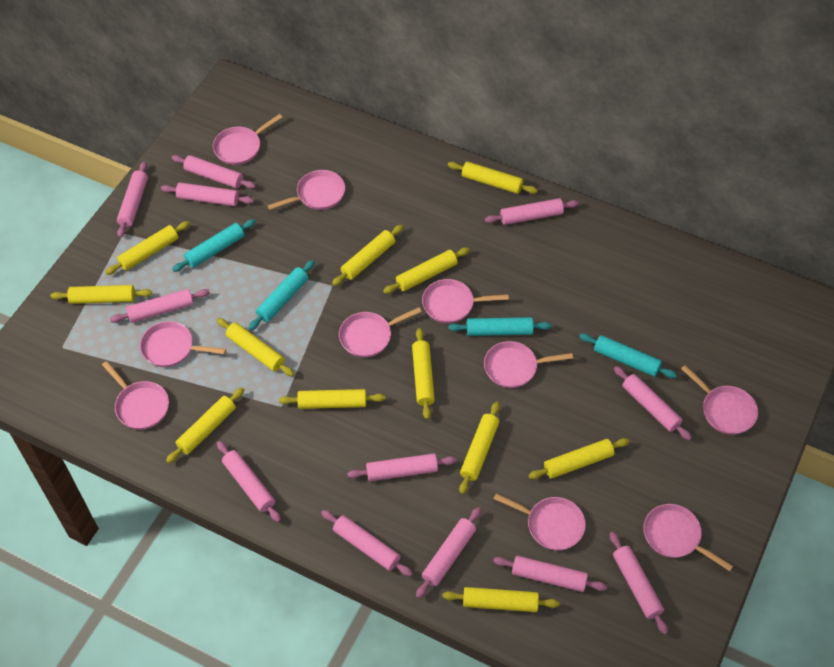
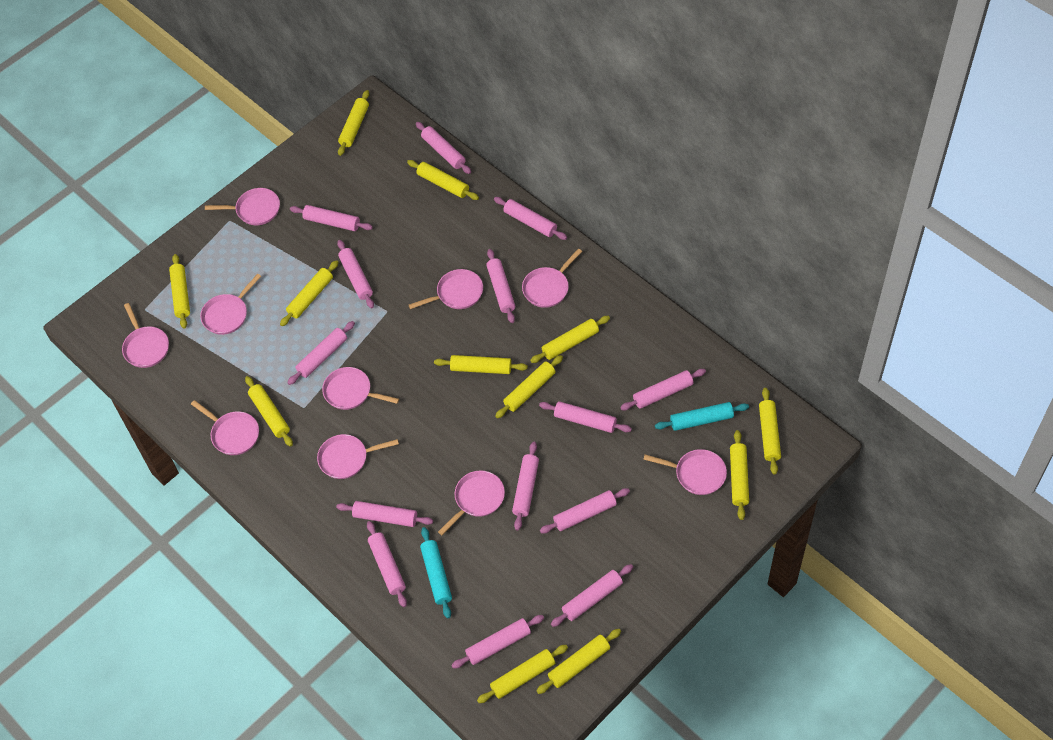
pink rolling pin: 12 -> 14
turquoise rolling pin: 4 -> 2

